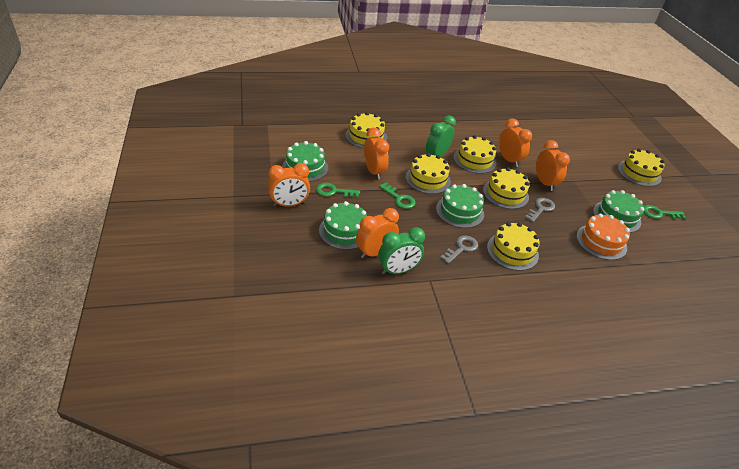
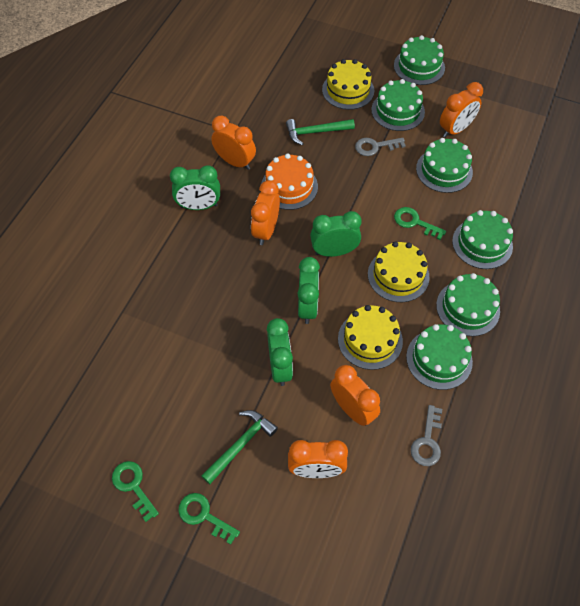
green cake: 4 -> 6
green clock: 2 -> 4
green hammer: 0 -> 2
yellow cake: 6 -> 3

